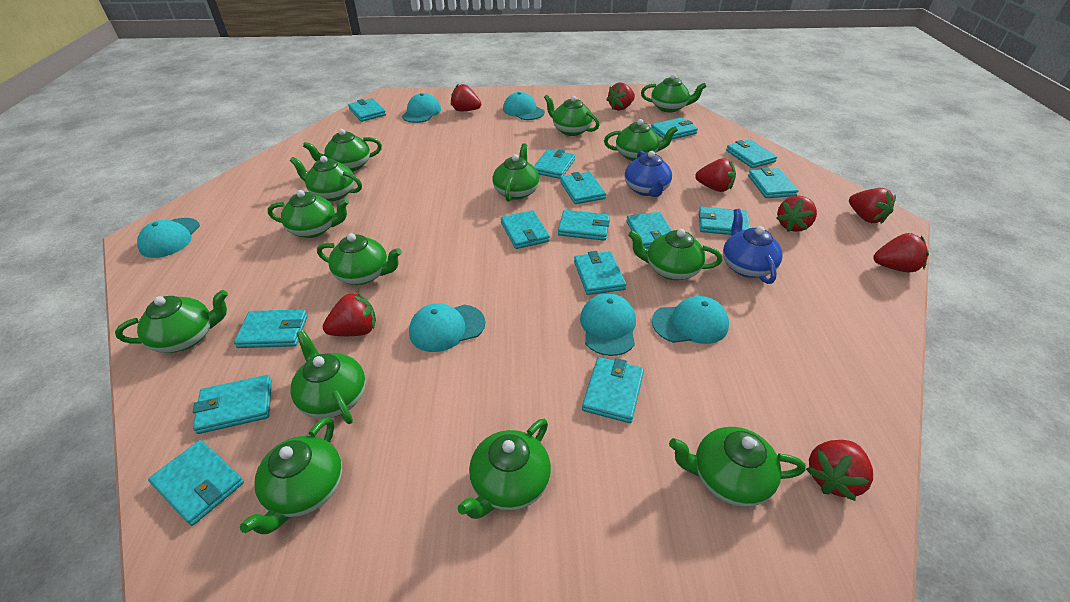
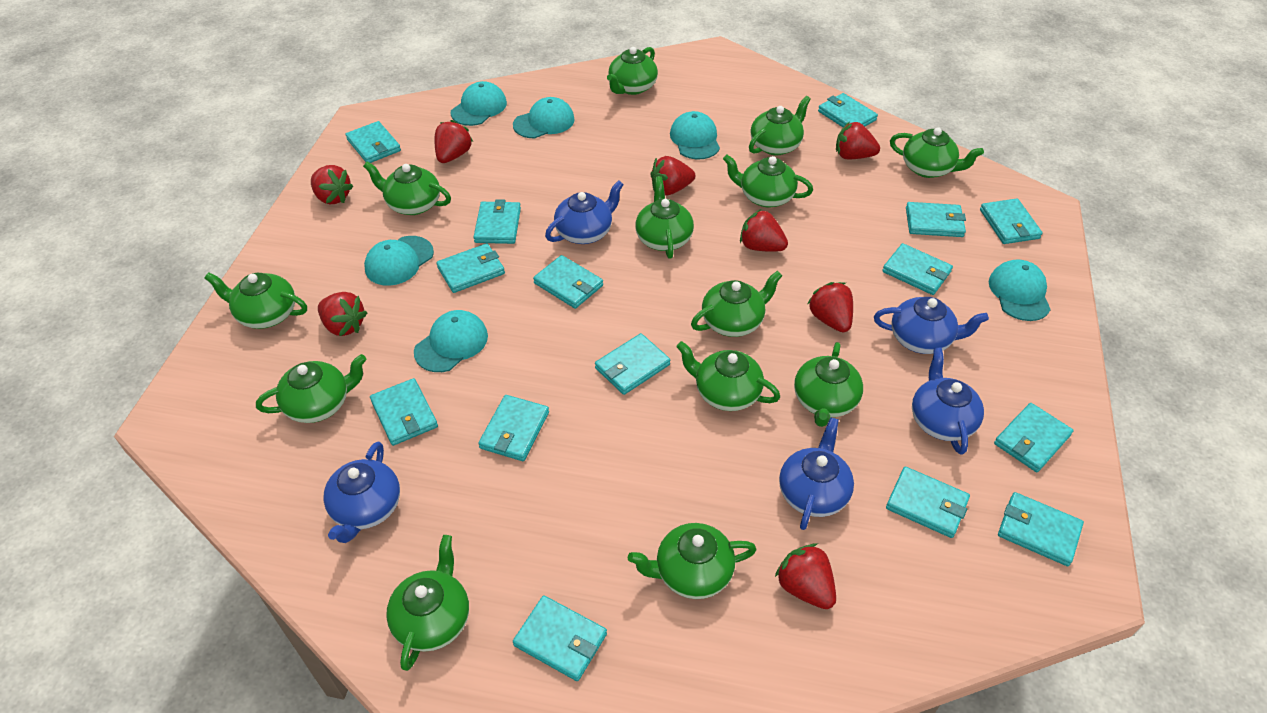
blue teapot: 2 -> 5
green teapot: 14 -> 13

